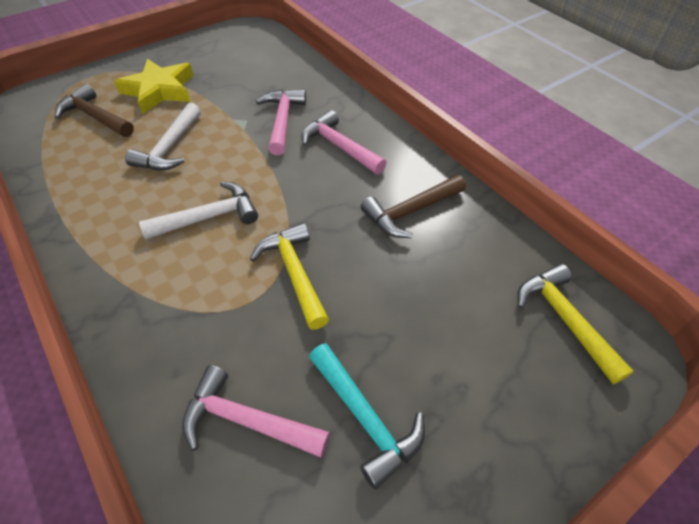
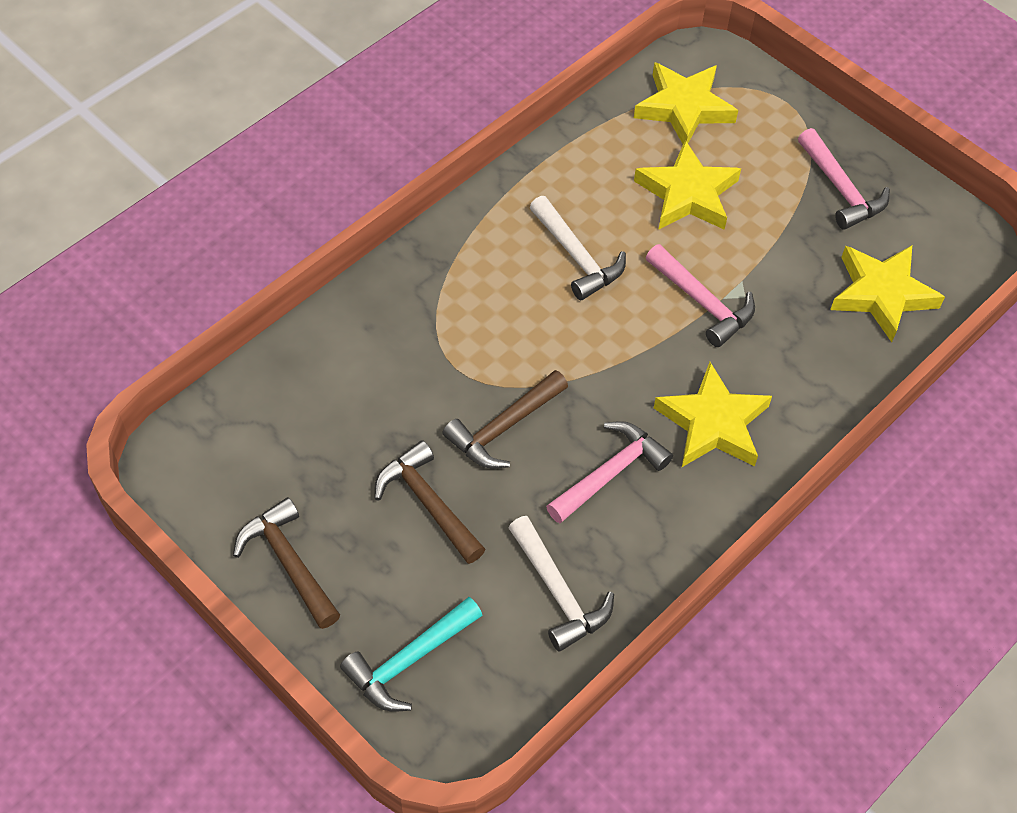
brown hammer: 2 -> 3
yellow hammer: 2 -> 0
yellow star: 1 -> 4

